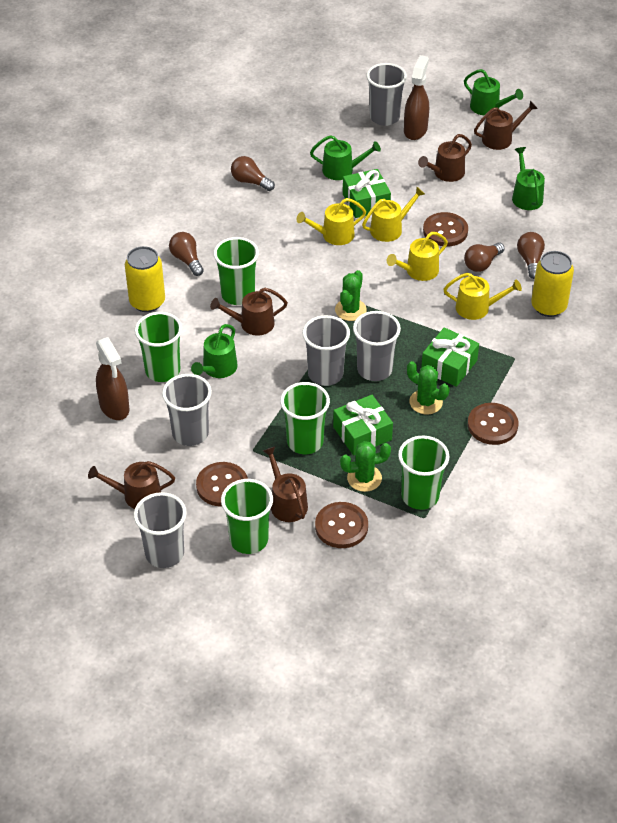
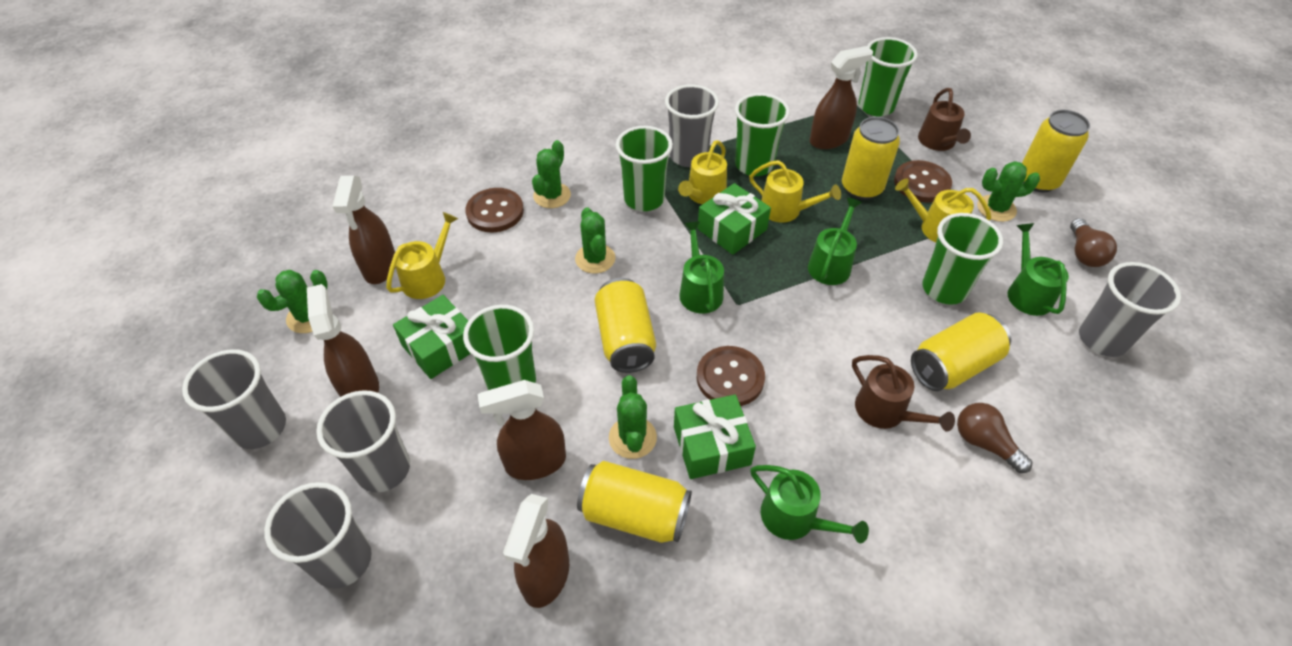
brown button: 4 -> 3
brown light bulb: 4 -> 2
brown spray bottle: 2 -> 5
brown watering can: 5 -> 2
green cactus: 3 -> 5
yellow can: 2 -> 5

